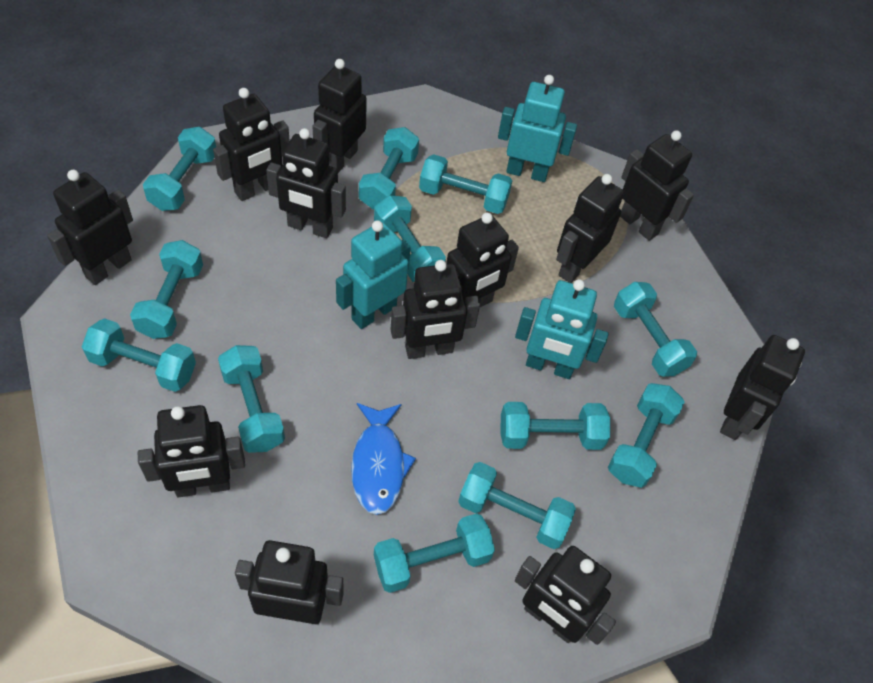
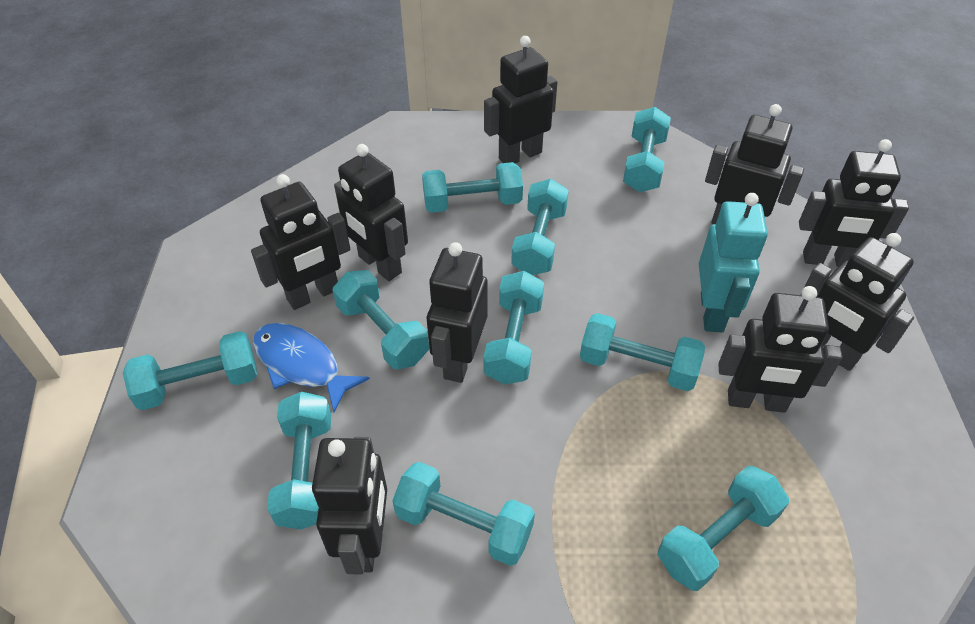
black robot: 12 -> 9
turquoise dumbbell: 12 -> 10
turquoise robot: 3 -> 1

